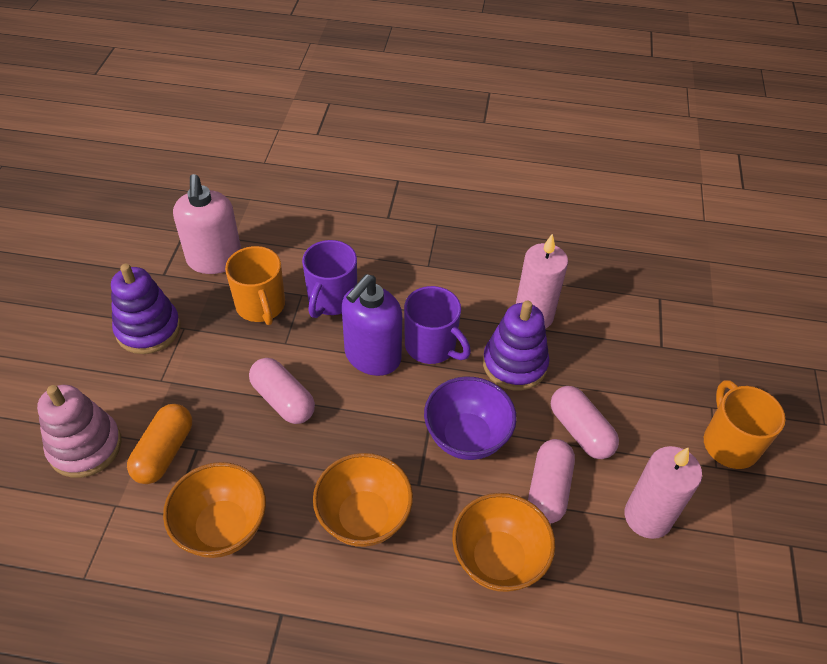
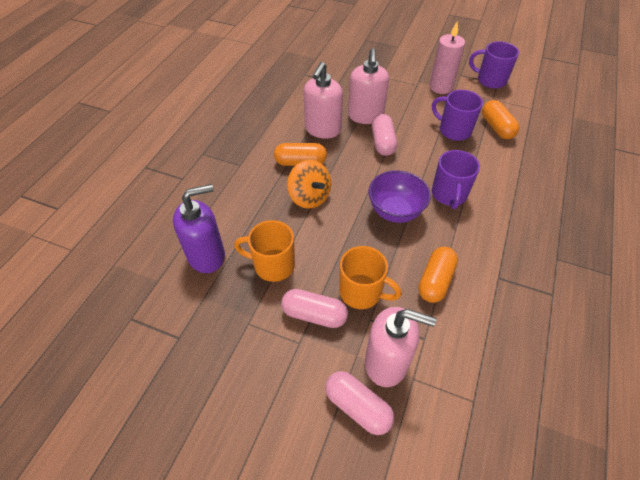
orange bowl: 3 -> 0
orange capsule: 1 -> 3
orange spinning top: 0 -> 1
pink candle: 2 -> 1
pink soap dispenser: 1 -> 3
pink stacking toy: 1 -> 0
purple mug: 2 -> 3
purple stacking toy: 2 -> 0

